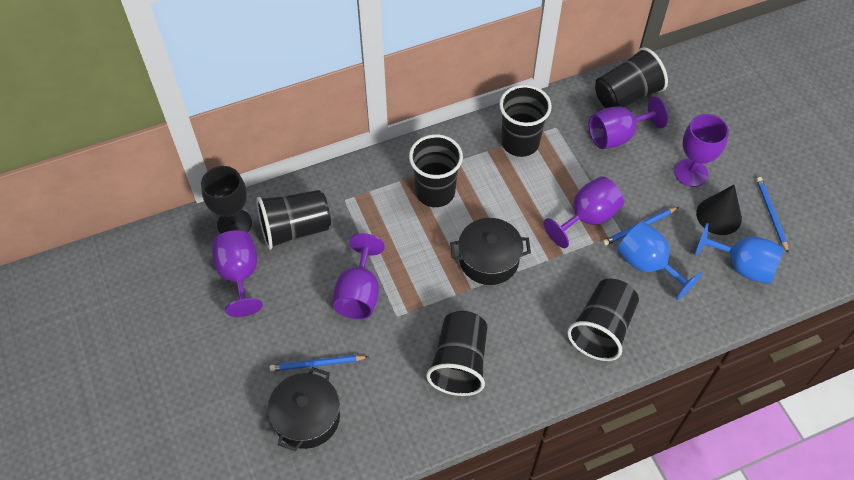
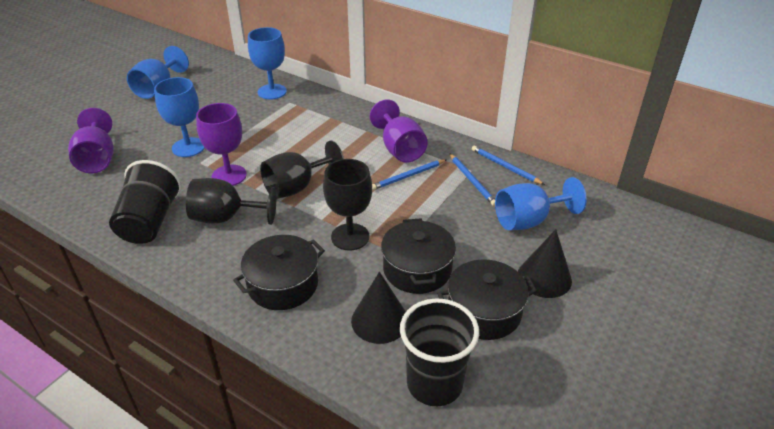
black cone: 1 -> 2
black cup: 6 -> 2
black goblet: 1 -> 3
black pot: 2 -> 3
blue goblet: 2 -> 4
purple goblet: 5 -> 3

